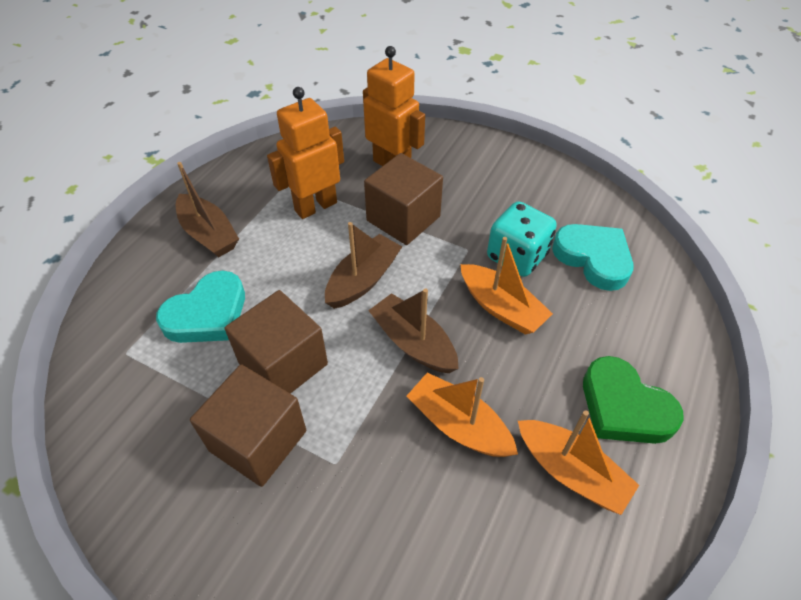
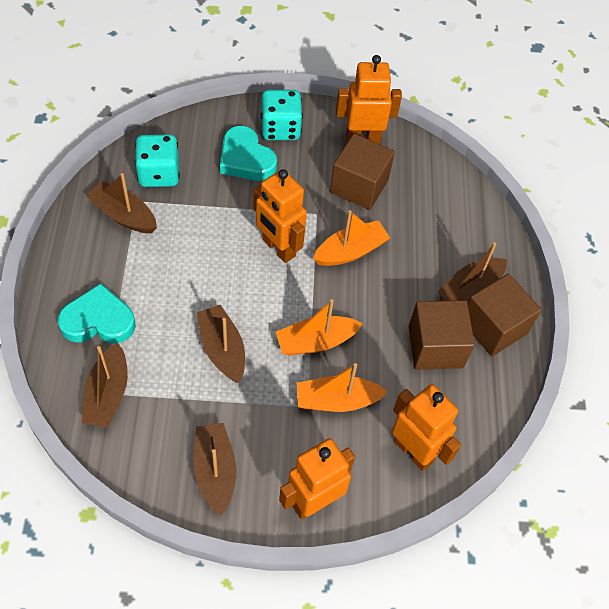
brown boat: 3 -> 5
green heart: 1 -> 0
orange robot: 2 -> 4
turquoise dice: 1 -> 2

